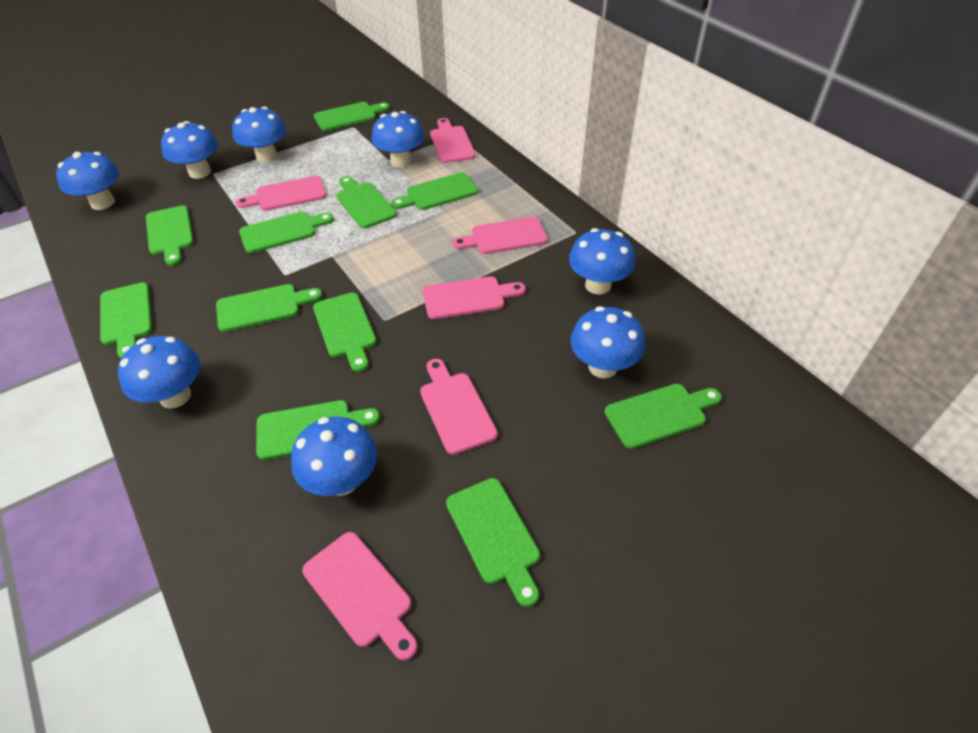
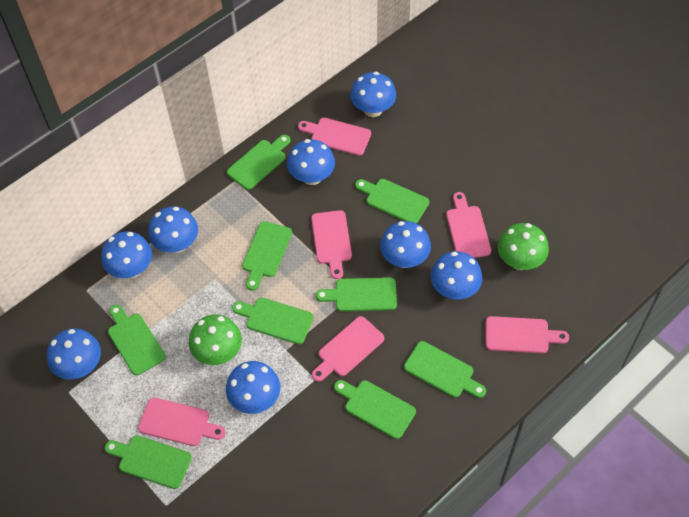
green cutting board: 11 -> 9
green mushroom: 0 -> 2

